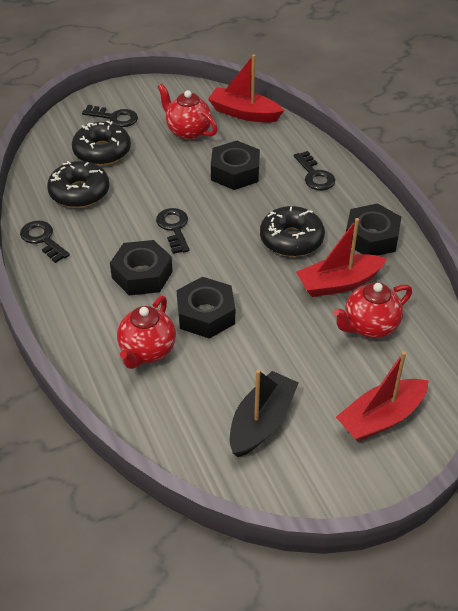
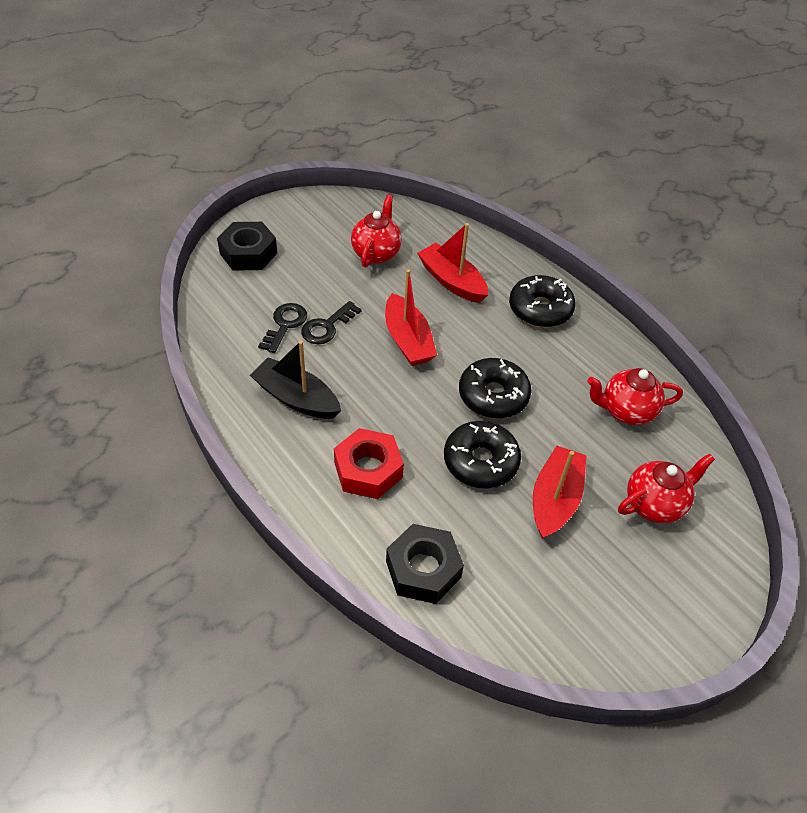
black key: 4 -> 2
black nut: 4 -> 2
red nut: 0 -> 1

